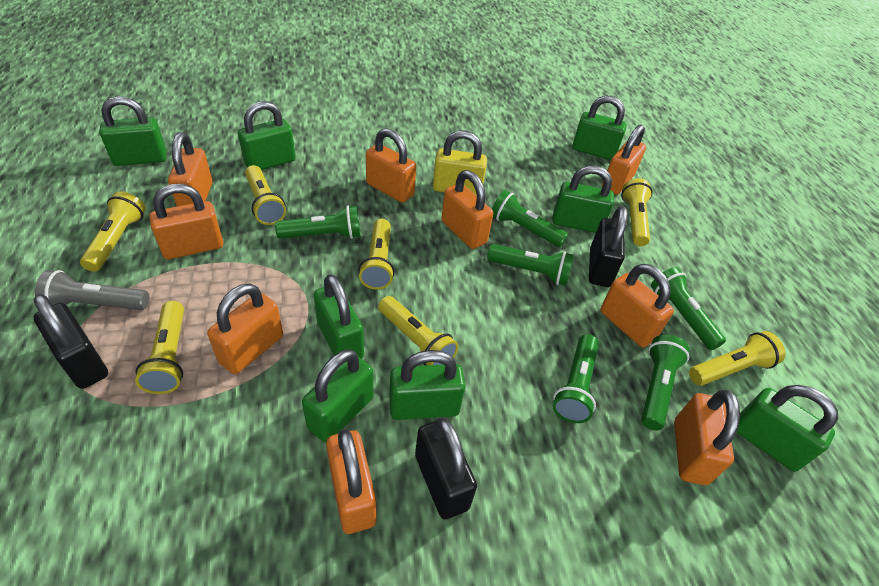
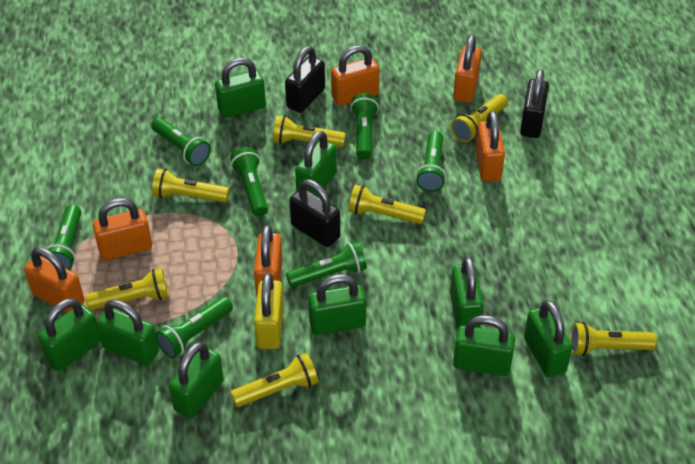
green flashlight: 6 -> 7
green padlock: 8 -> 9
grey flashlight: 1 -> 0
orange padlock: 9 -> 6

